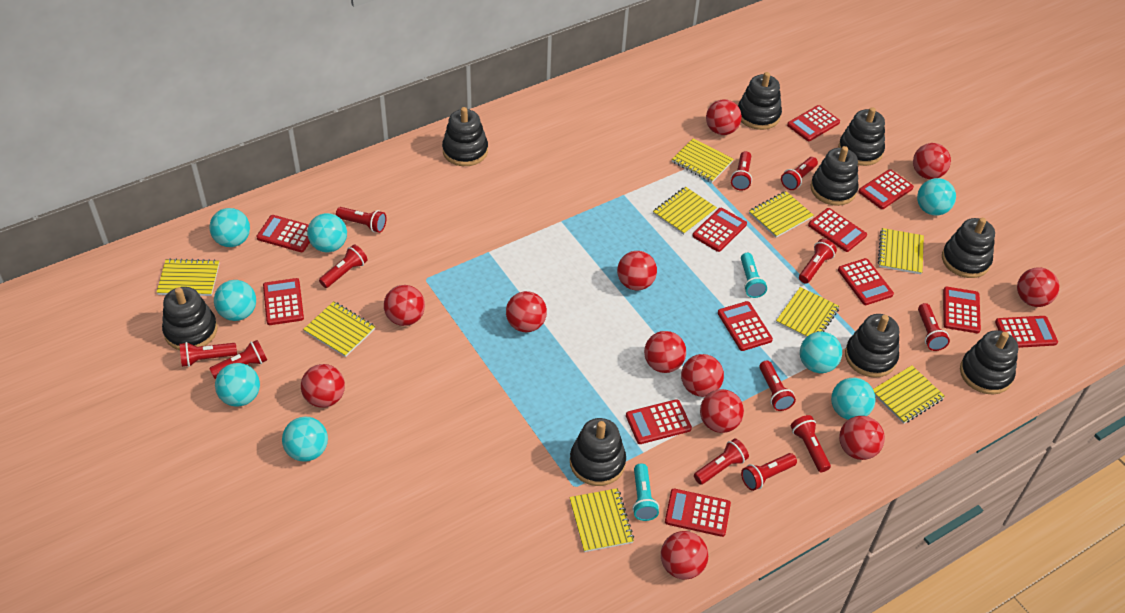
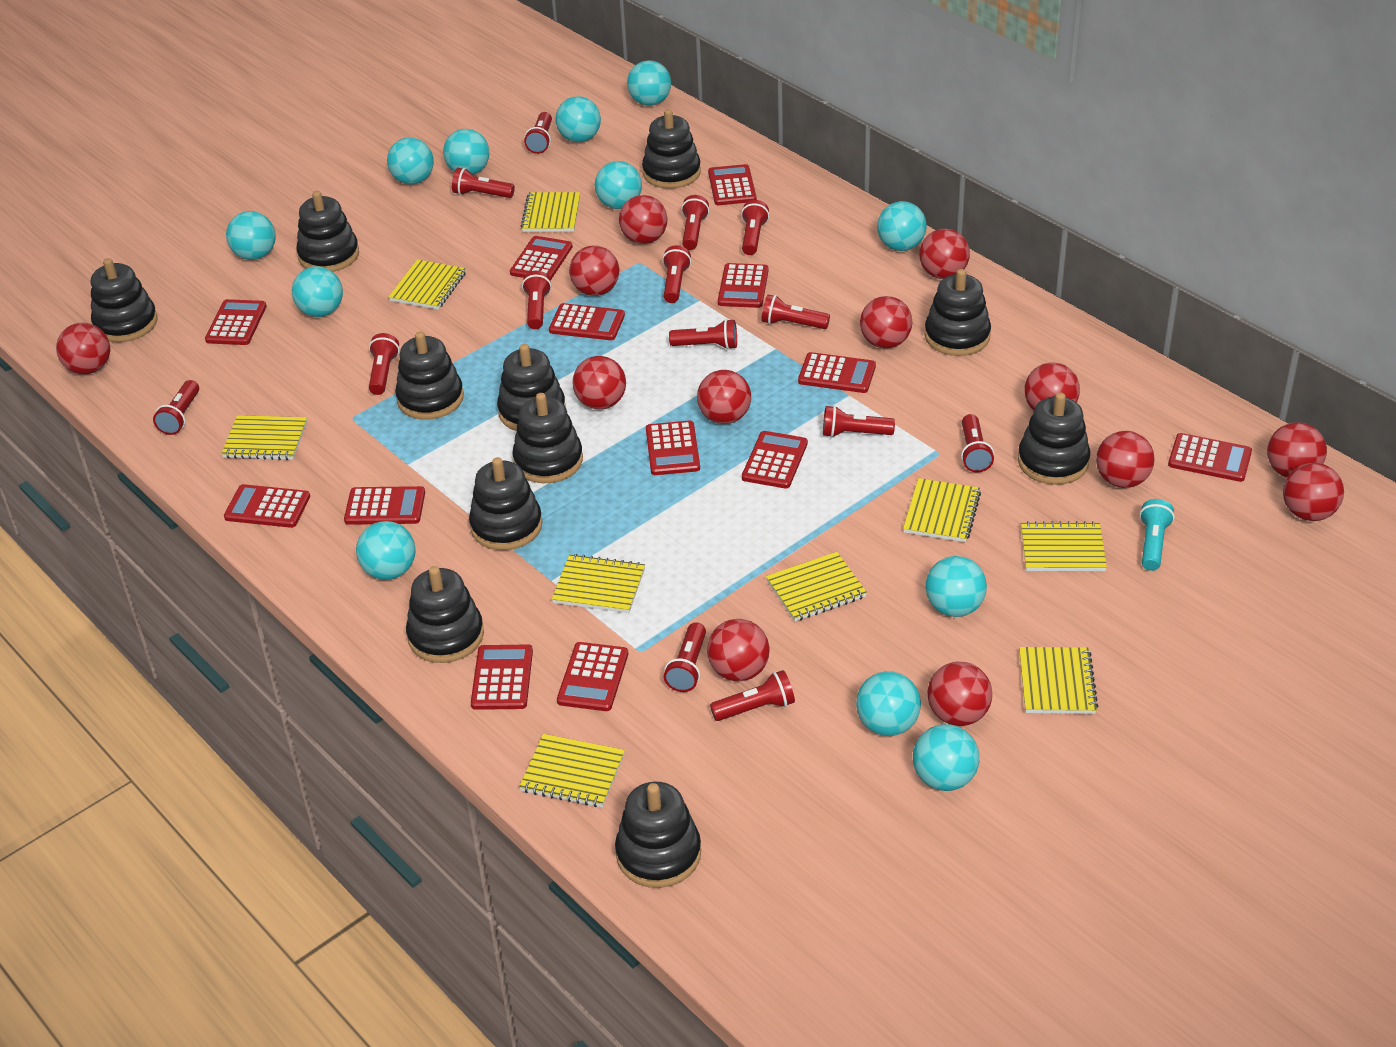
black stacking toy: 9 -> 11
red ball: 12 -> 13
red calculator: 12 -> 13
red flashlight: 12 -> 14
turquoise ball: 8 -> 12
turquoise flashlight: 2 -> 1

